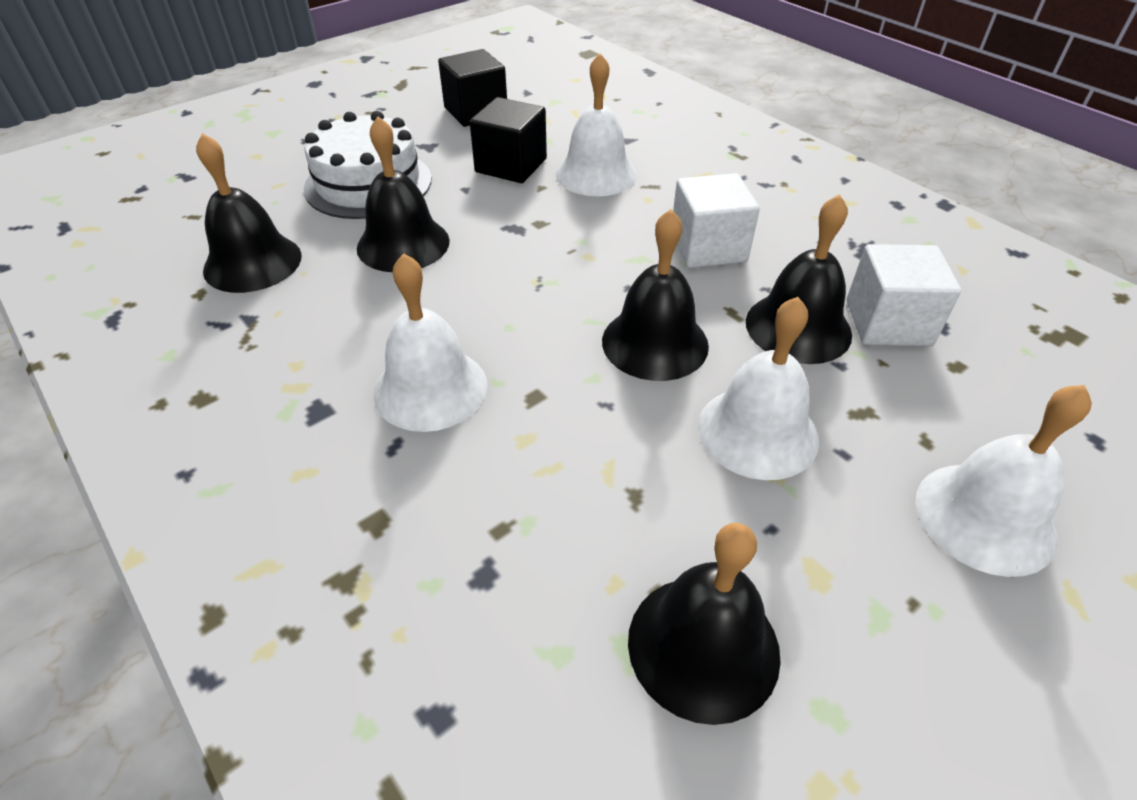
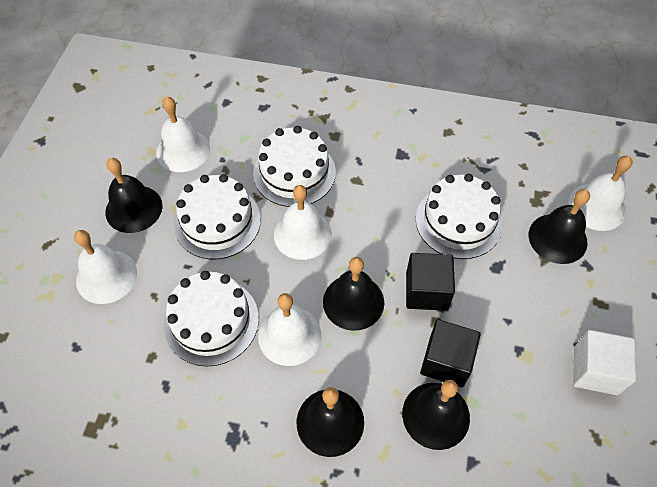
white bell: 4 -> 5
white cake: 1 -> 4
white cube: 2 -> 1

